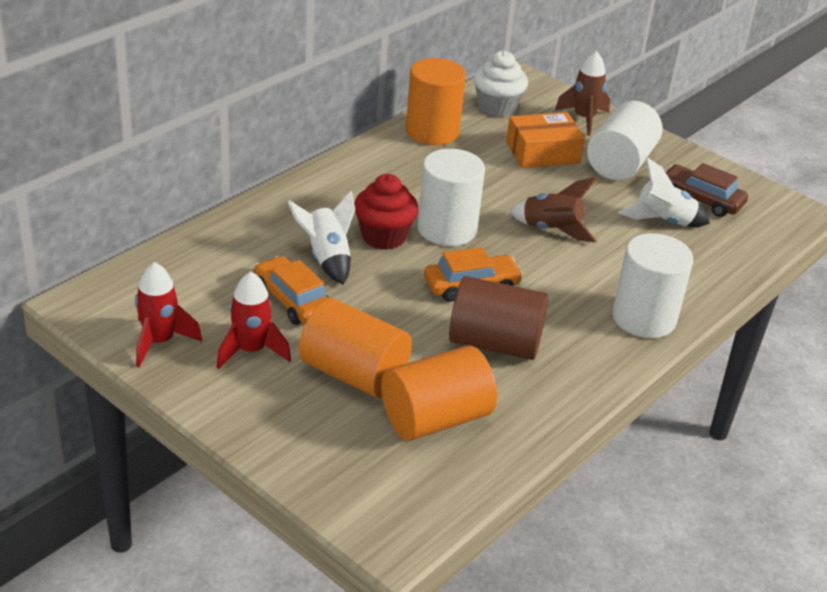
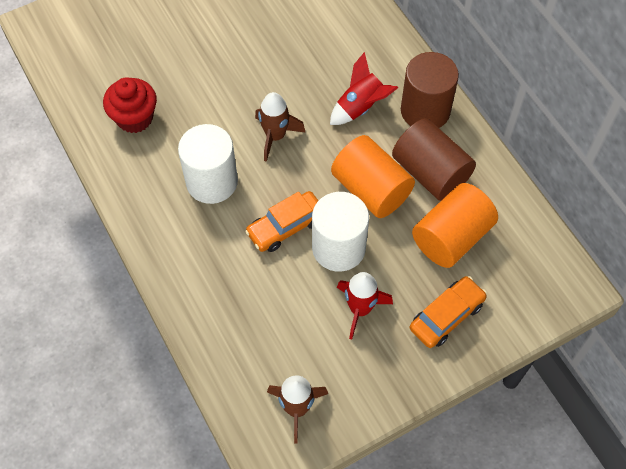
brown car: 1 -> 0
brown cylinder: 1 -> 2
orange box: 1 -> 0
orange cylinder: 3 -> 2
white cupcake: 1 -> 0
white cylinder: 3 -> 2
white rocket: 2 -> 0

